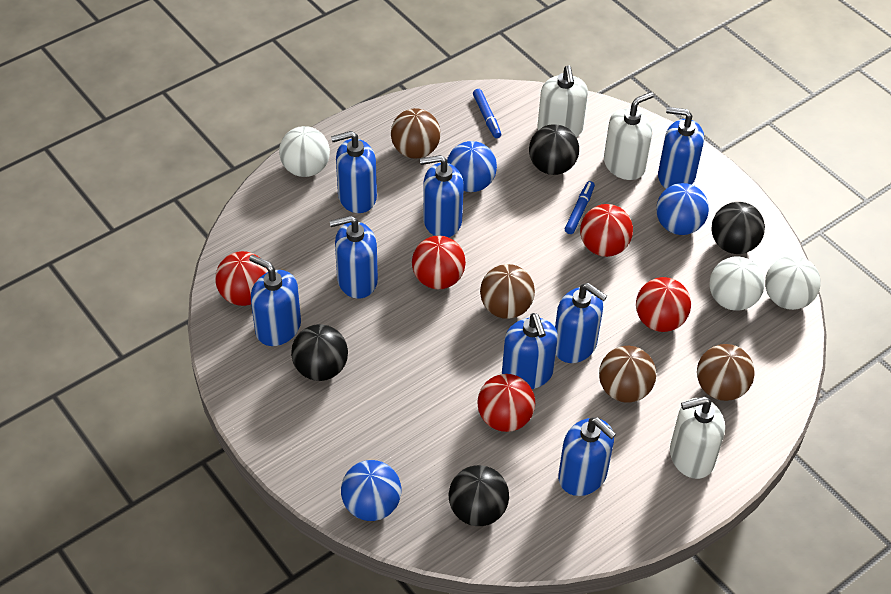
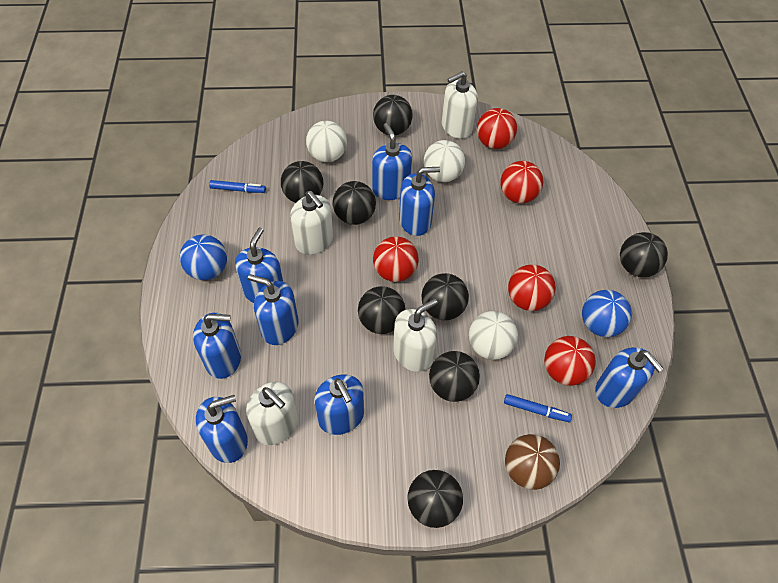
black ball: 4 -> 8
blue ball: 3 -> 2
brown ball: 4 -> 1
white soap dispenser: 3 -> 4

